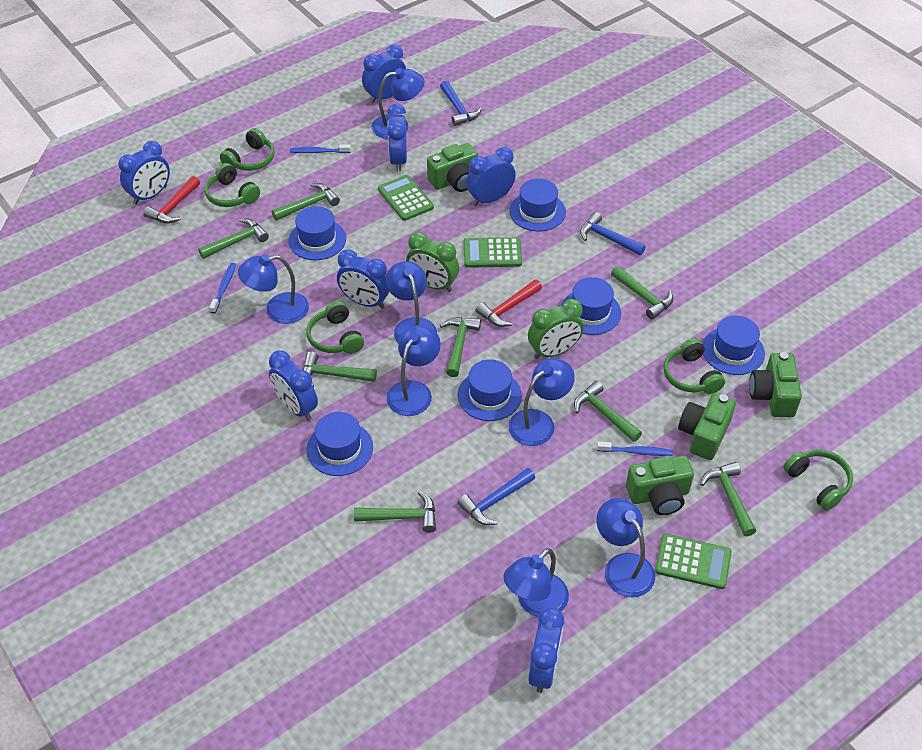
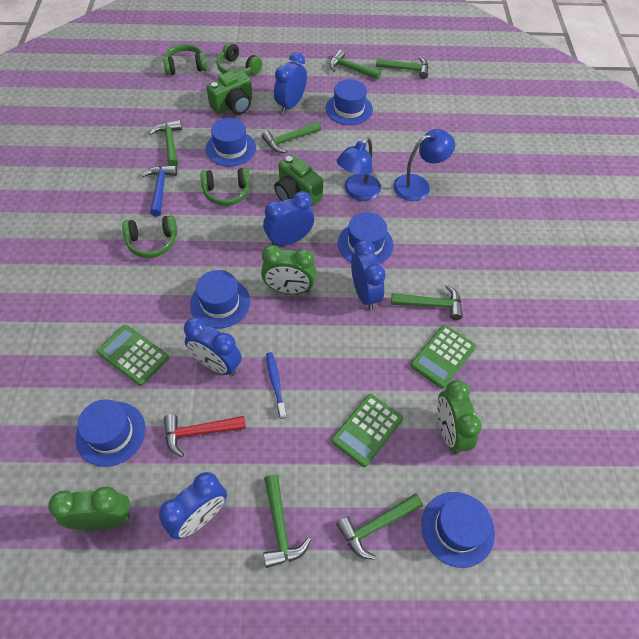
blue clock: 7 -> 5
blue hammer: 3 -> 1
blue lamp: 7 -> 2
blue toothbrush: 3 -> 1
green camera: 4 -> 2
green clock: 2 -> 3
green hammer: 8 -> 7
green headphones: 5 -> 4
red hammer: 2 -> 1

